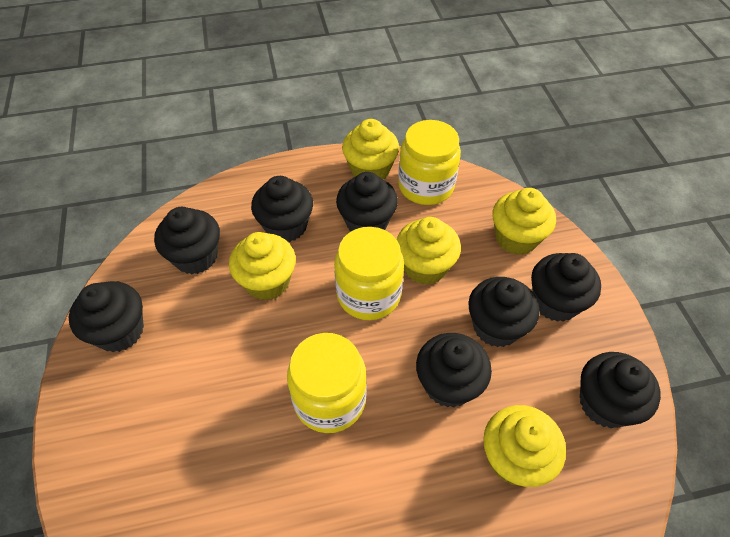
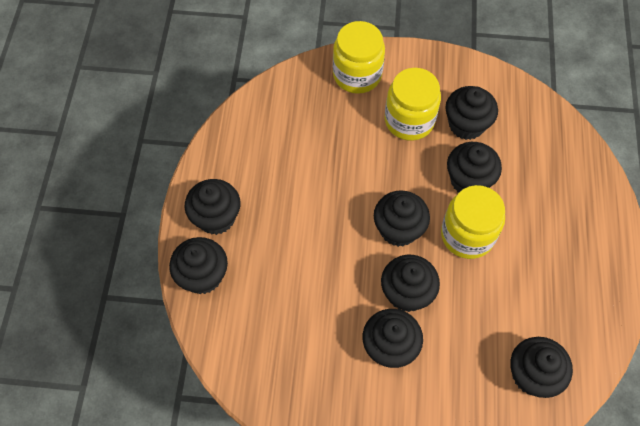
yellow cupcake: 5 -> 0

